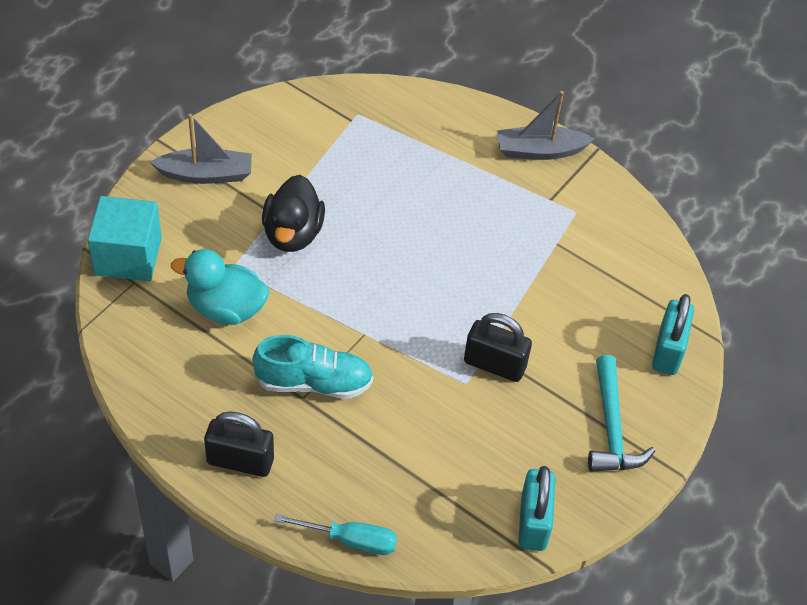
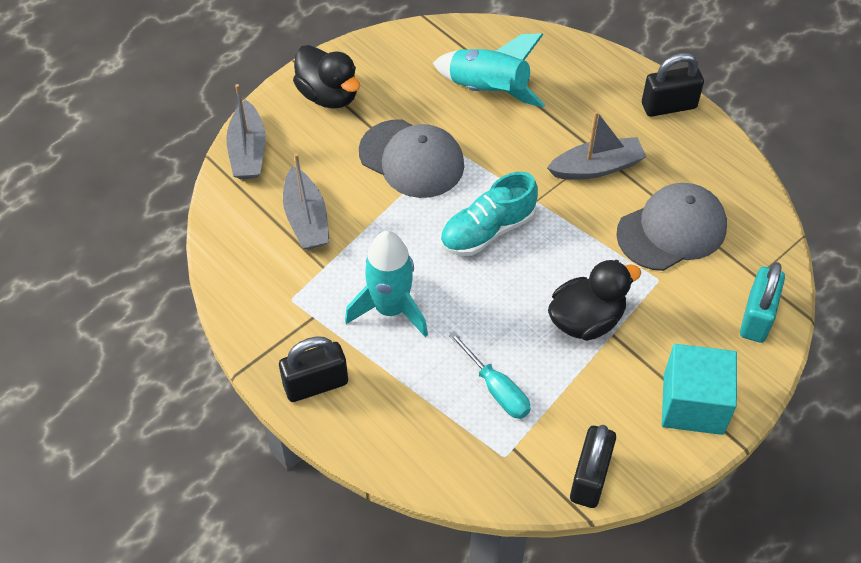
black duck: 1 -> 2
black padlock: 2 -> 3
grey boat: 2 -> 3
grey cap: 0 -> 2
turquoise duck: 1 -> 0
turquoise hammer: 1 -> 0
turquoise padlock: 2 -> 1
turquoise rocket: 0 -> 2

